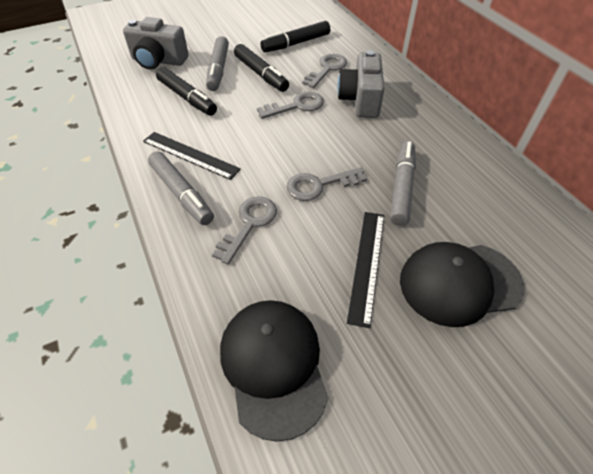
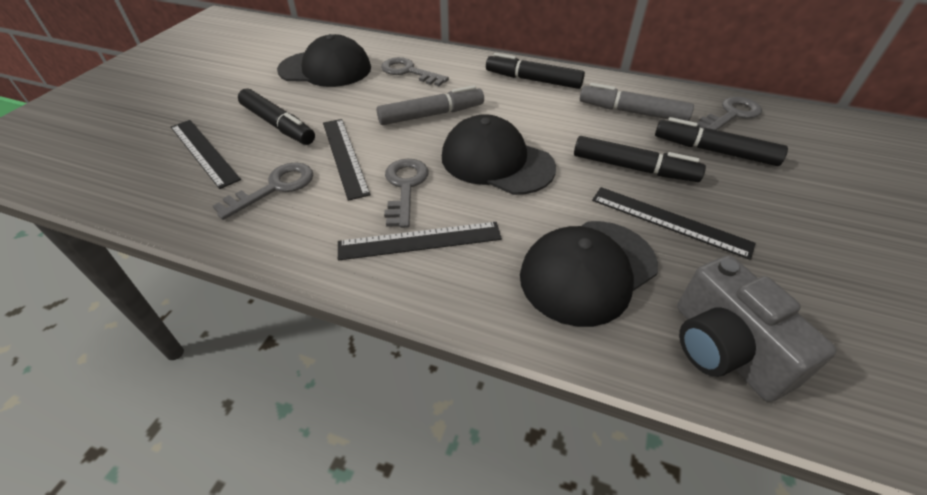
black cap: 2 -> 3
black marker: 3 -> 4
black ruler: 2 -> 4
grey camera: 2 -> 1
grey marker: 3 -> 2

